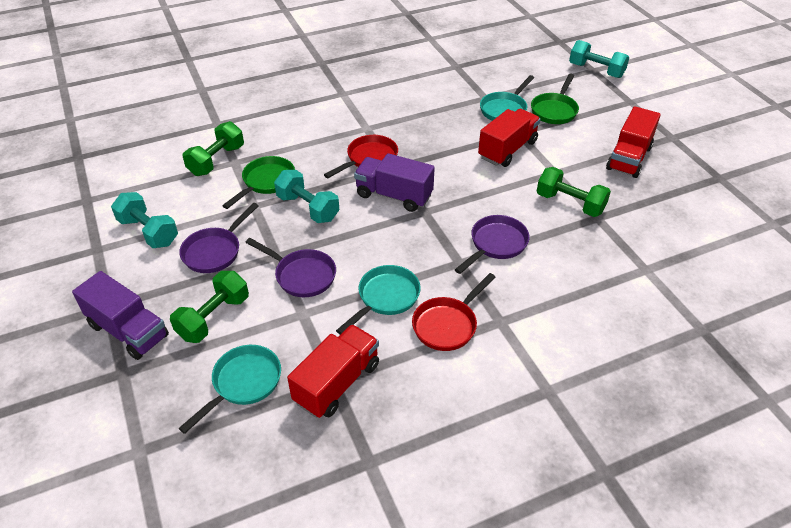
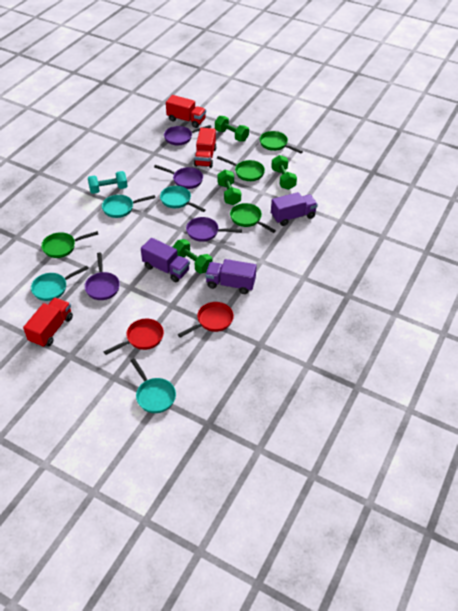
green dumbbell: 3 -> 4
green pan: 2 -> 4
purple pan: 3 -> 4
purple truck: 2 -> 3
turquoise dumbbell: 3 -> 1
turquoise pan: 3 -> 4

